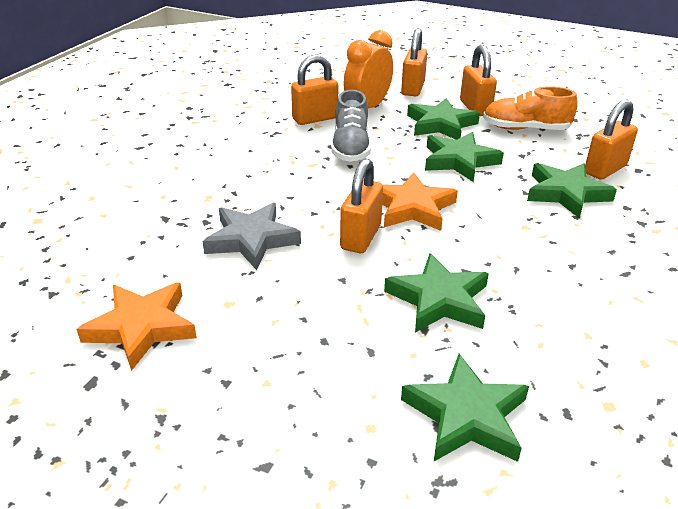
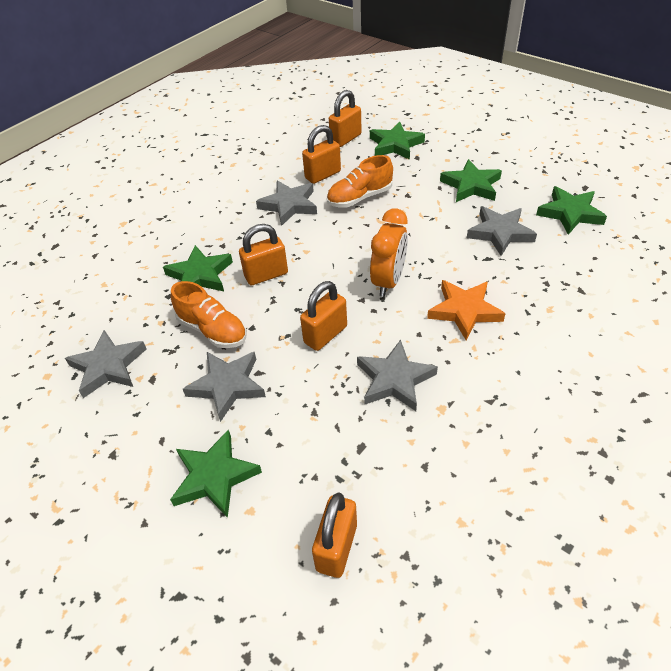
grey shoe: 1 -> 0
grey star: 1 -> 5
orange shoe: 1 -> 2
orange star: 2 -> 1

